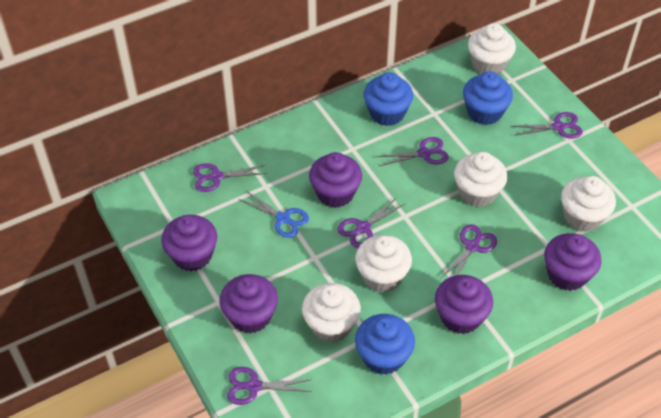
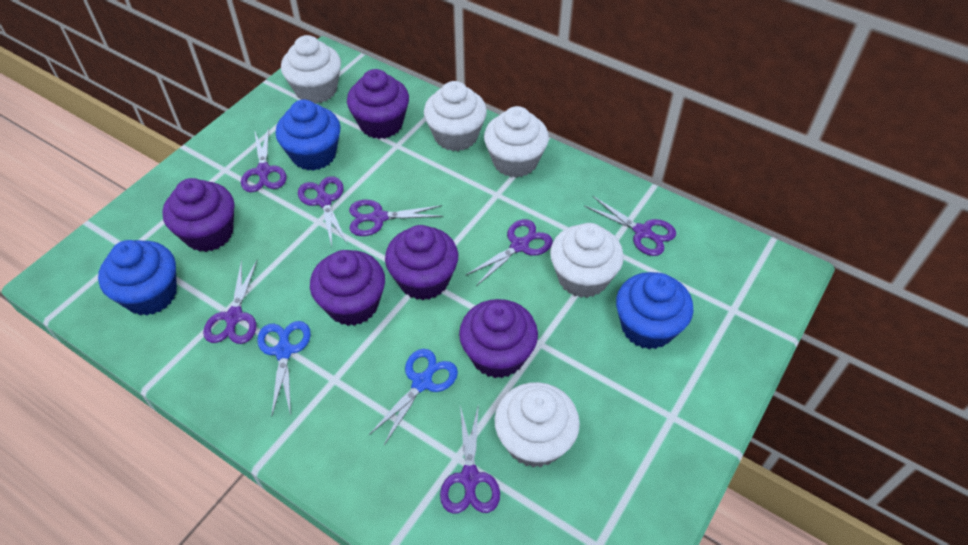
blue scissors: 1 -> 2
purple scissors: 6 -> 7

